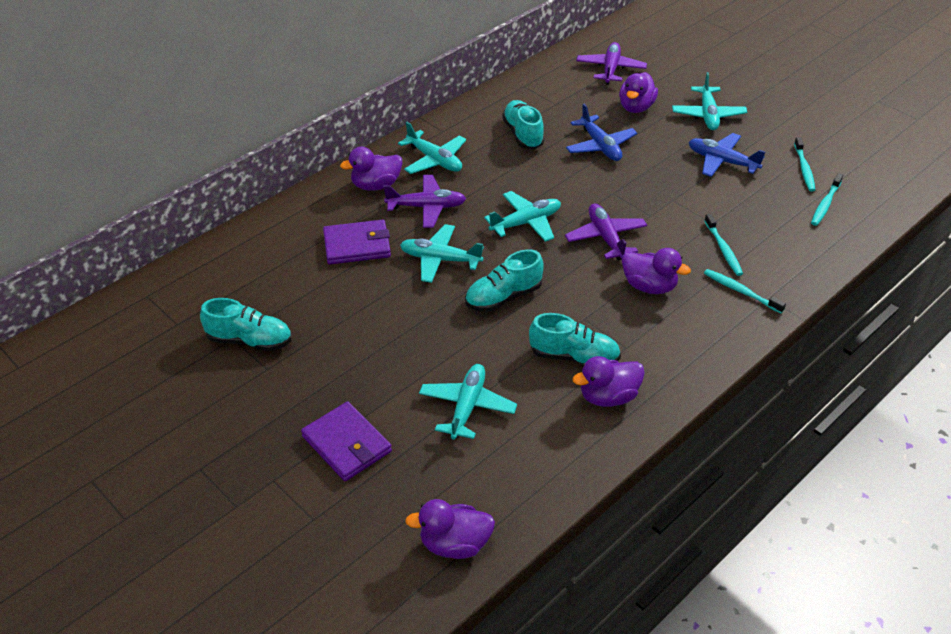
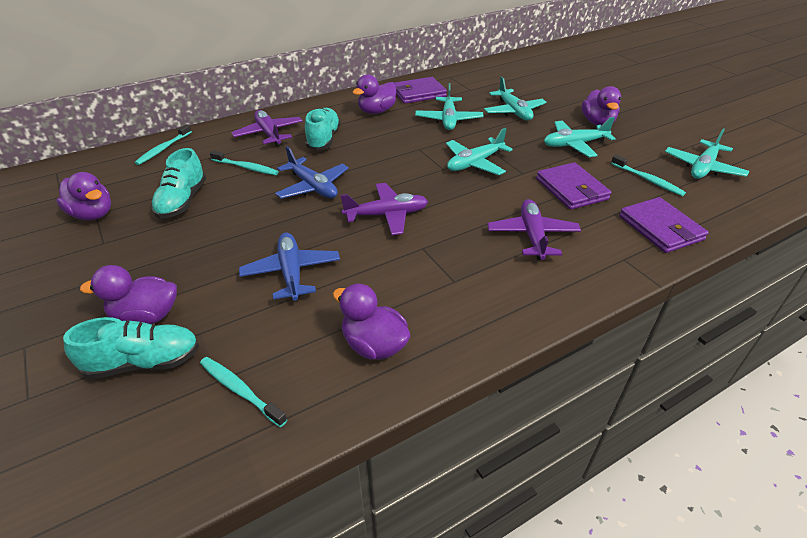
purple wallet: 2 -> 3
turquoise shoe: 4 -> 3

